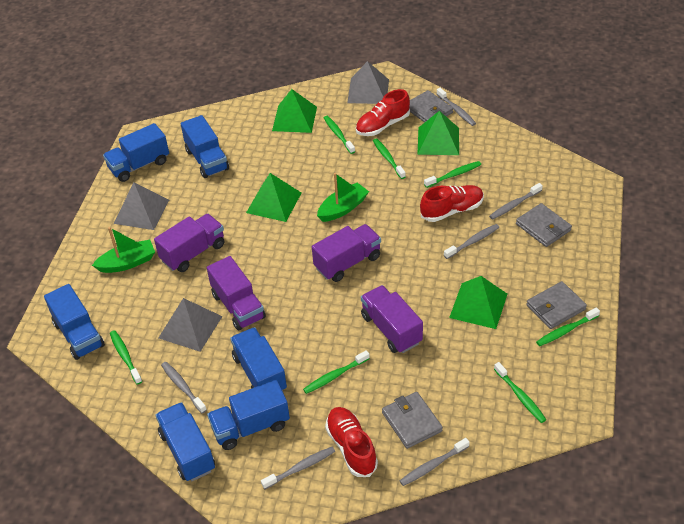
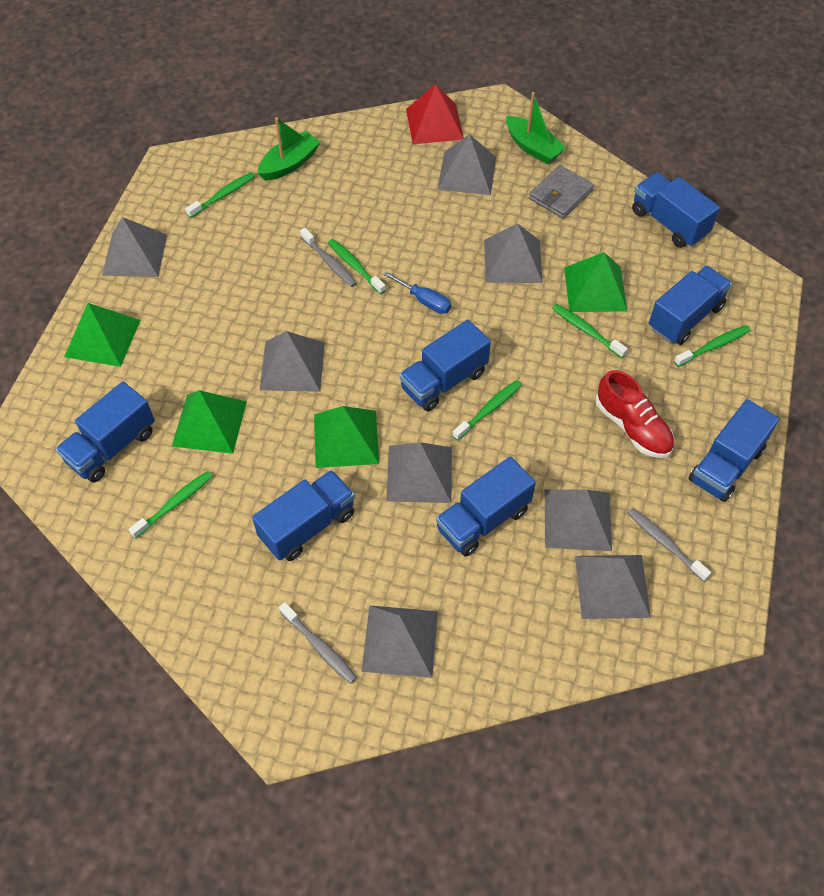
blue screwdriver: 0 -> 1
blue truck: 6 -> 7
green toothbrush: 7 -> 6
grey pyramid: 3 -> 8
grey toothbrush: 6 -> 3
grey wallet: 4 -> 1
purple truck: 4 -> 0
red pyramid: 0 -> 1
red shoe: 3 -> 1

